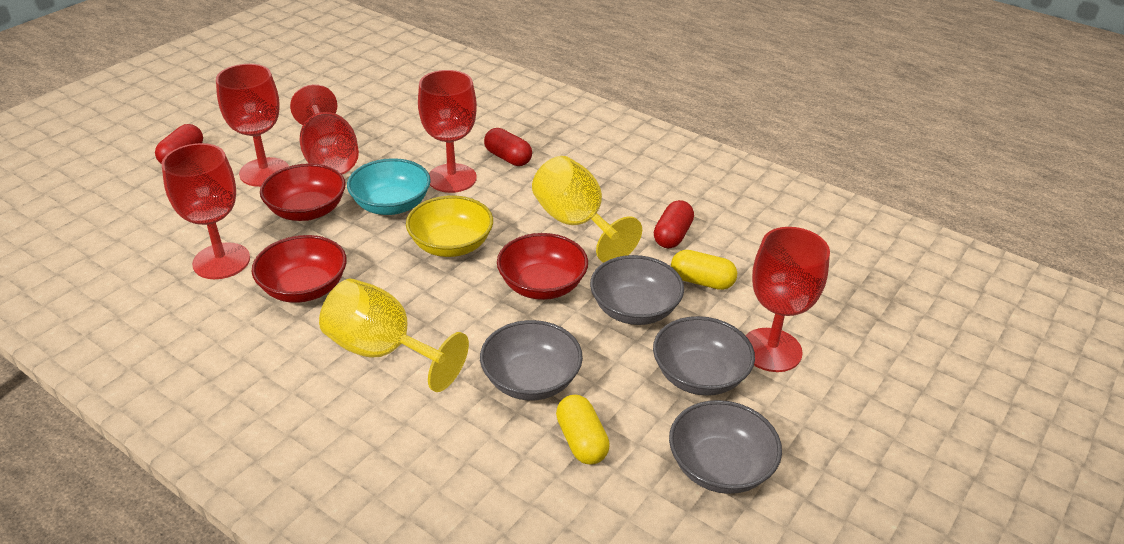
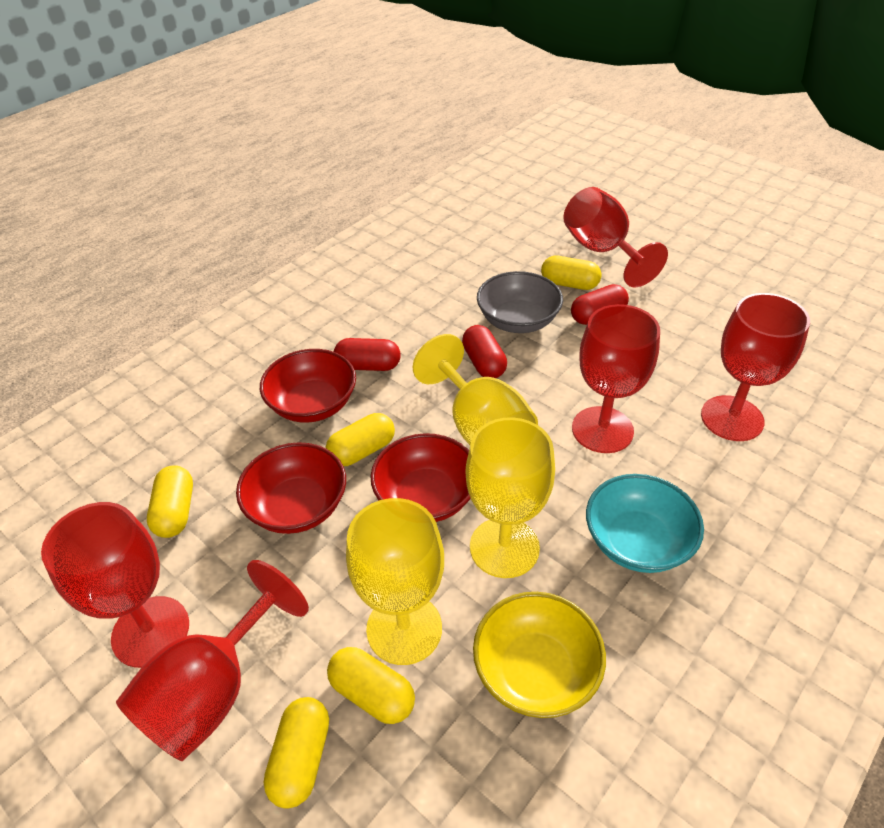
grey bowl: 4 -> 1
yellow capsule: 2 -> 5
yellow goblet: 2 -> 3

